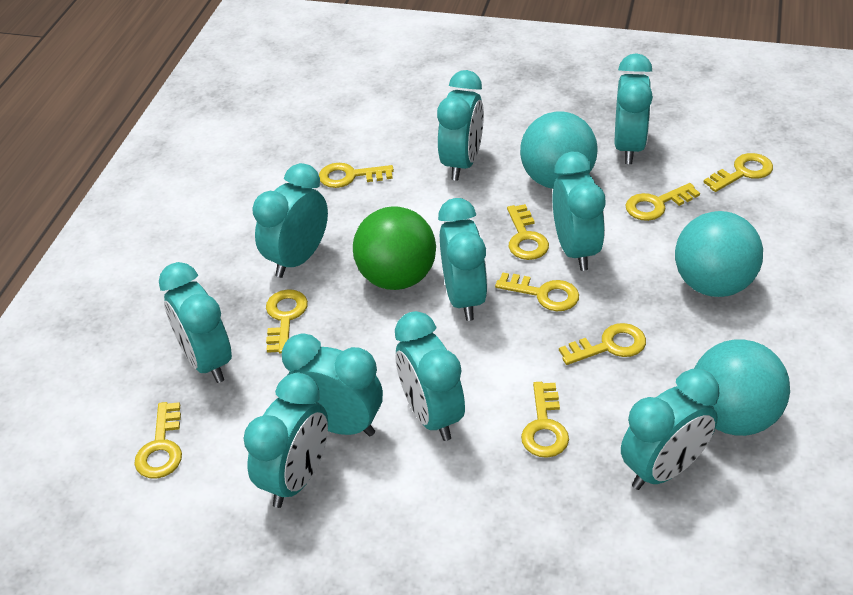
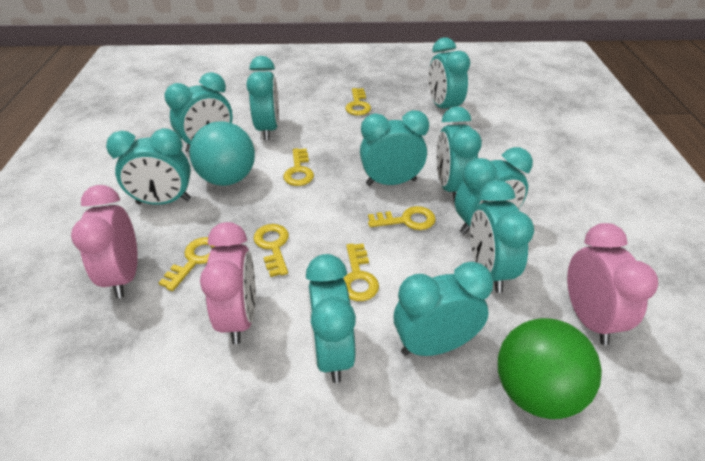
pink clock: 0 -> 3
turquoise ball: 3 -> 1
yellow key: 9 -> 6

